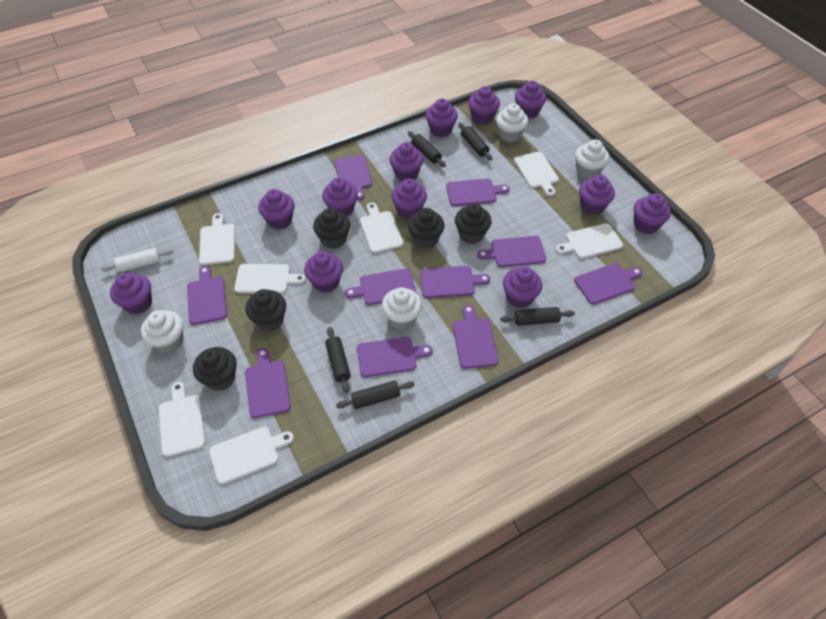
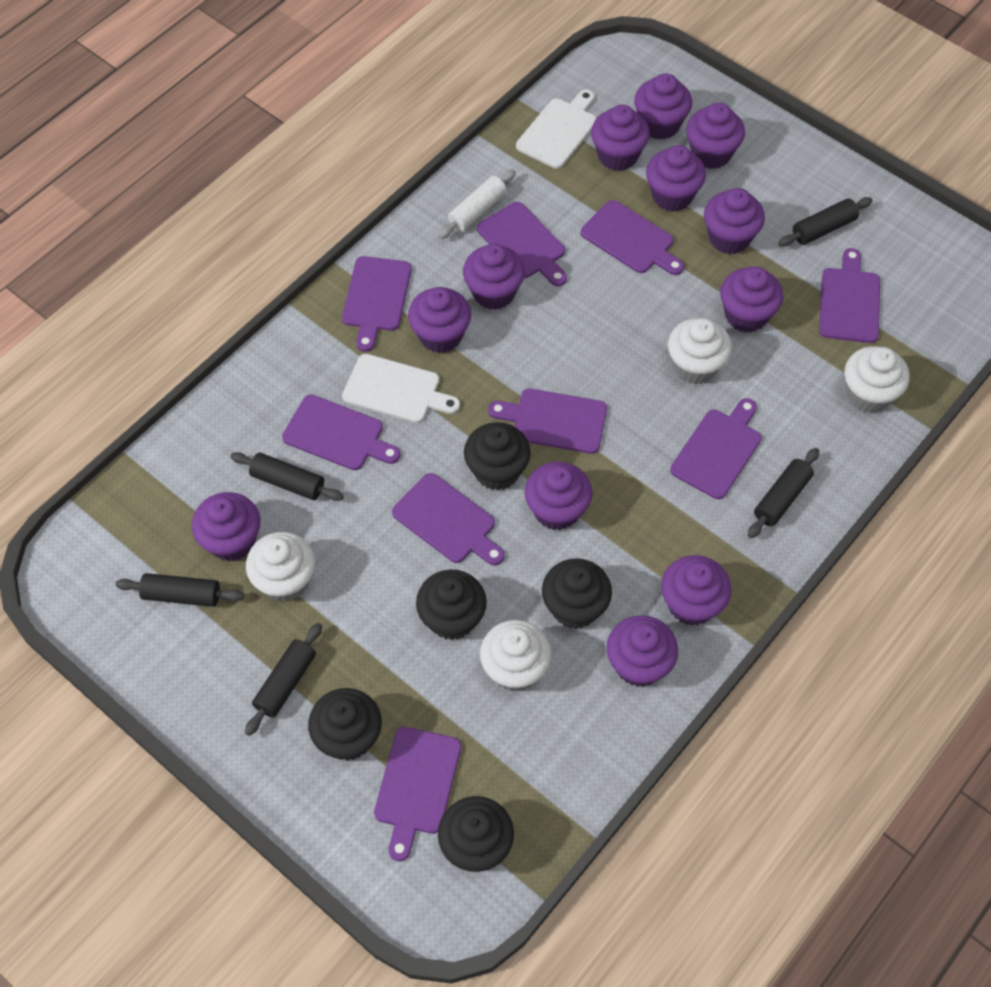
purple cutting board: 10 -> 9
white cutting board: 7 -> 2

